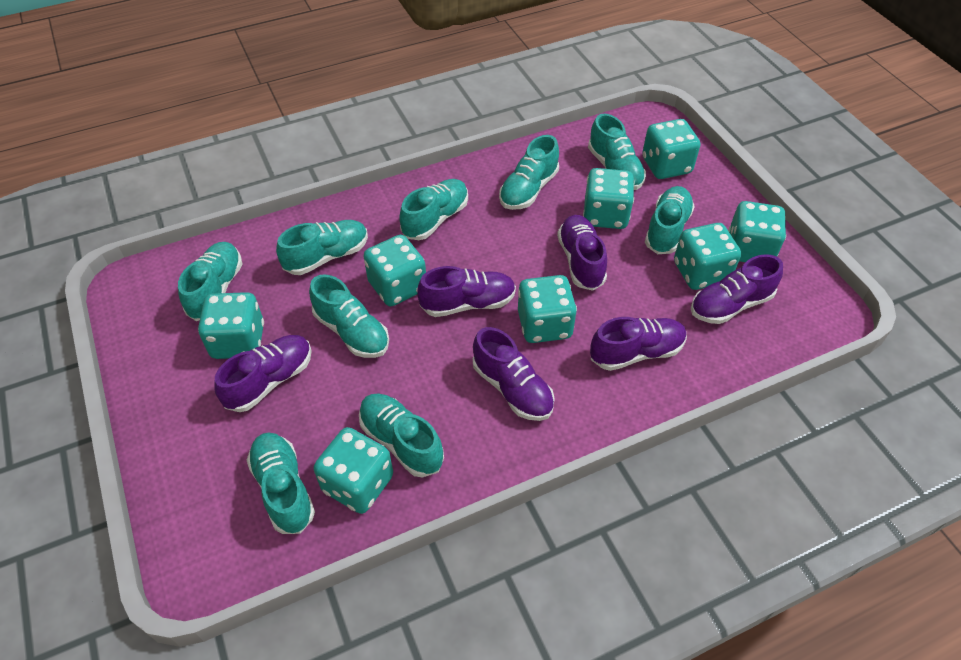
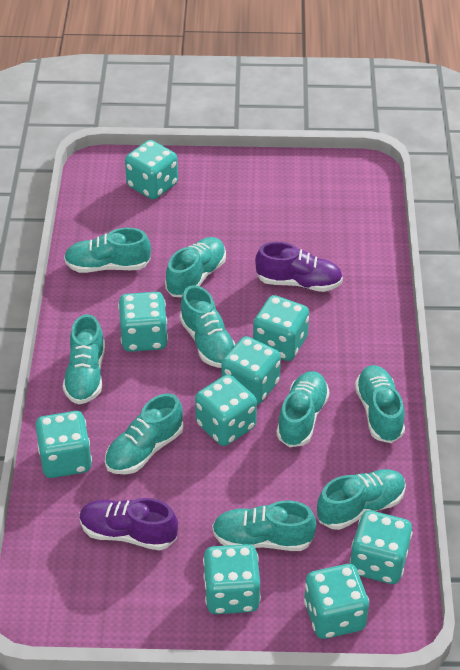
purple shoe: 6 -> 2
turquoise dice: 8 -> 9

